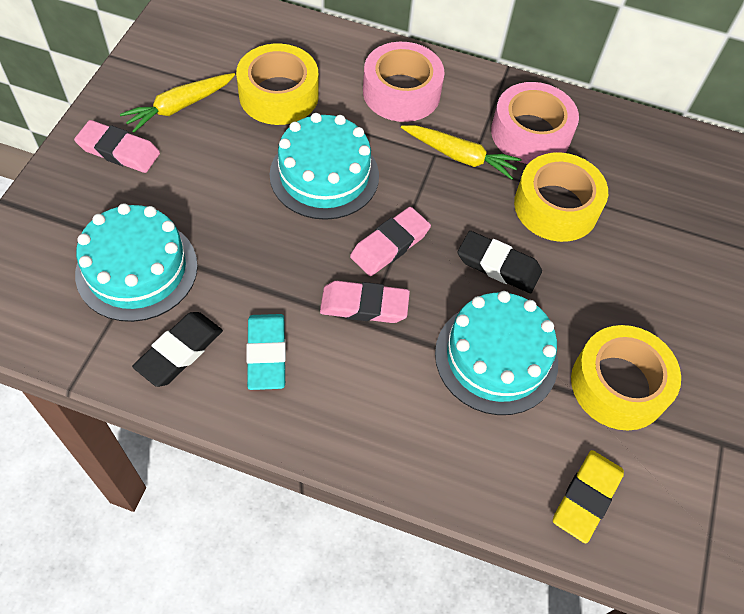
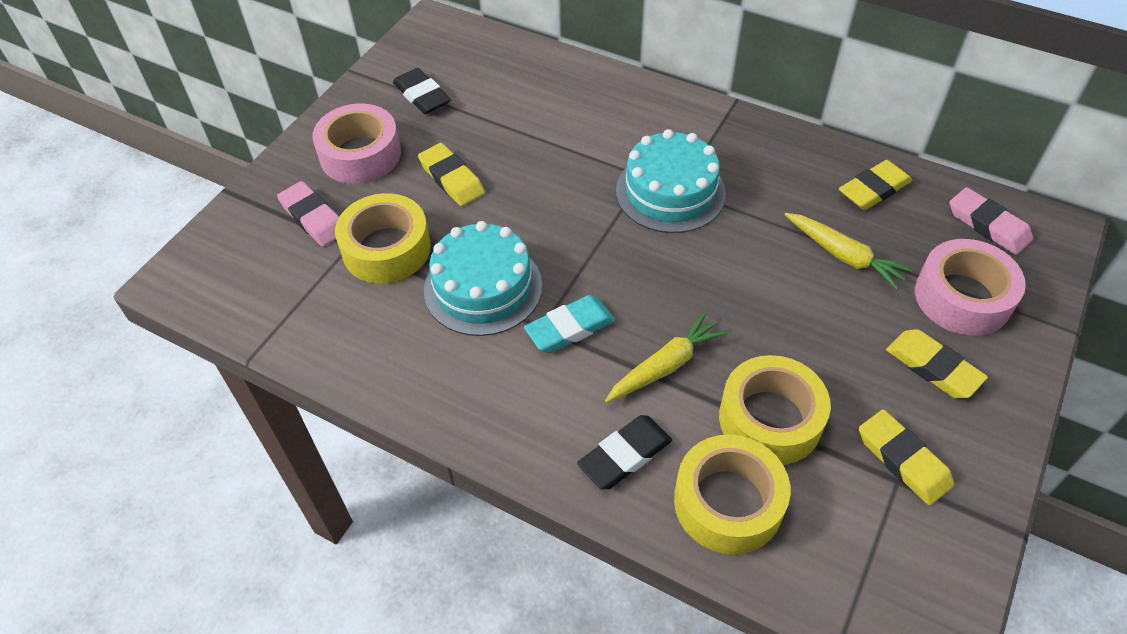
pink eraser: 3 -> 2
turquoise cake: 3 -> 2
yellow eraser: 1 -> 4

